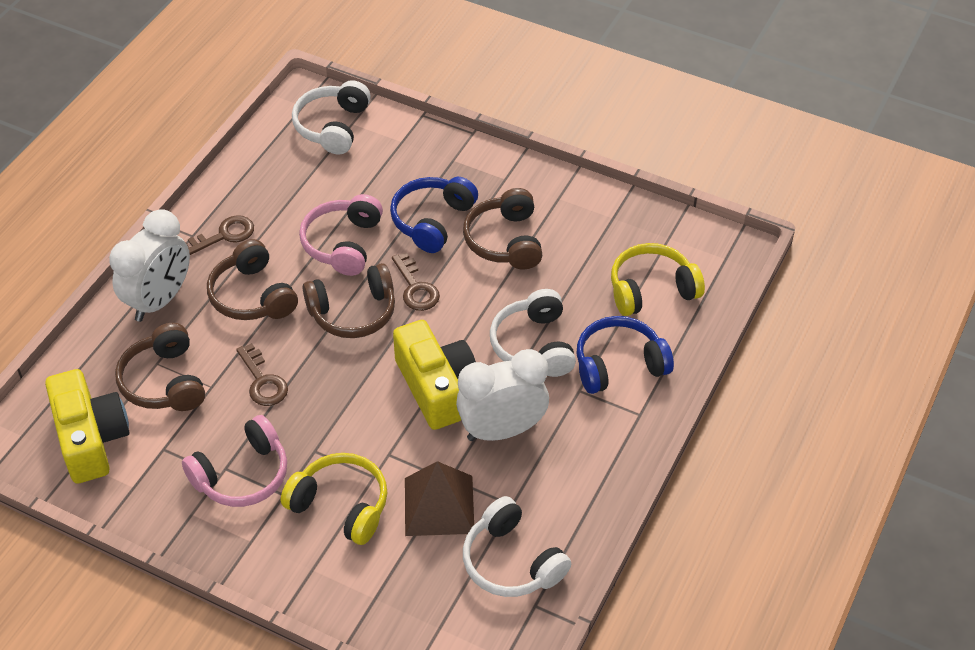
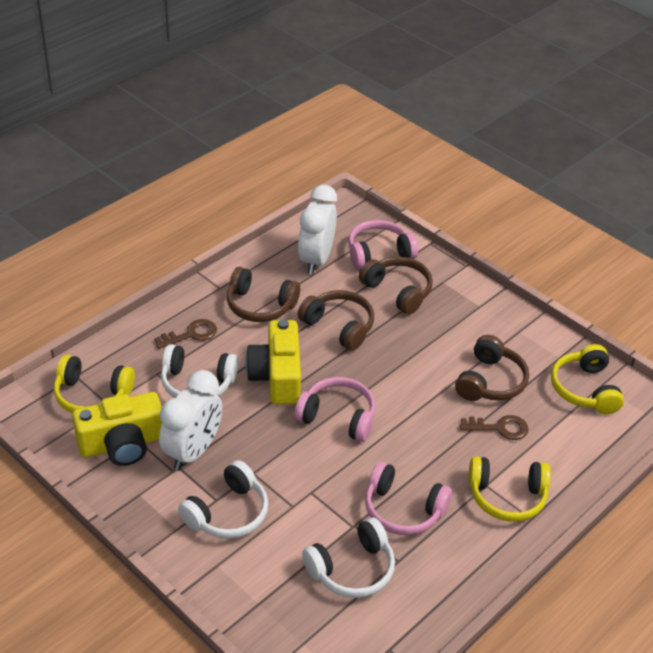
blue headphones: 2 -> 0
brown key: 3 -> 2
brown pyramid: 1 -> 0
pink headphones: 2 -> 3
yellow headphones: 2 -> 3

